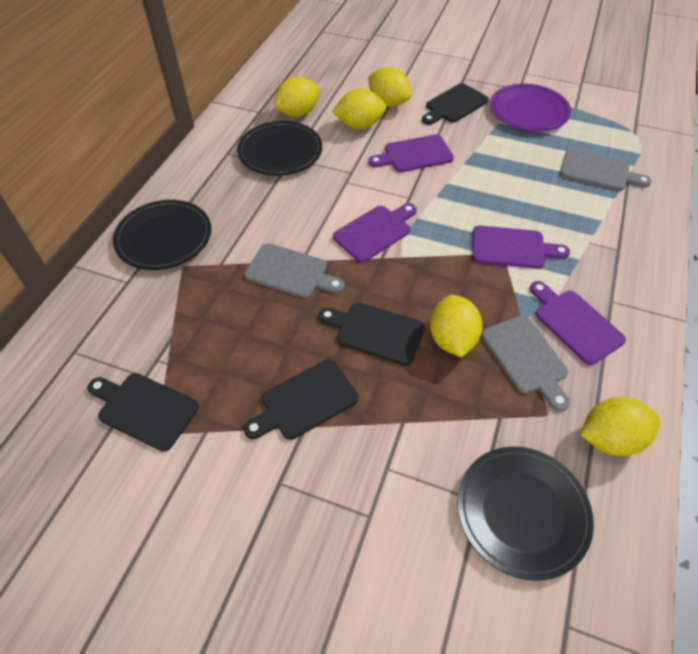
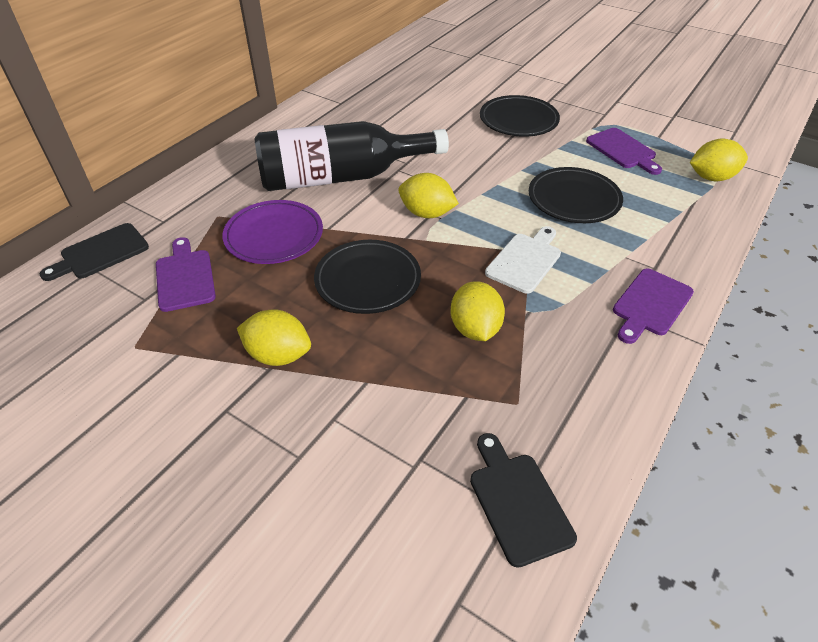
black bottle: 0 -> 1
black cutting board: 4 -> 2
grey cutting board: 3 -> 0
purple cutting board: 4 -> 3
white cutting board: 0 -> 1
yellow lemon: 5 -> 4

